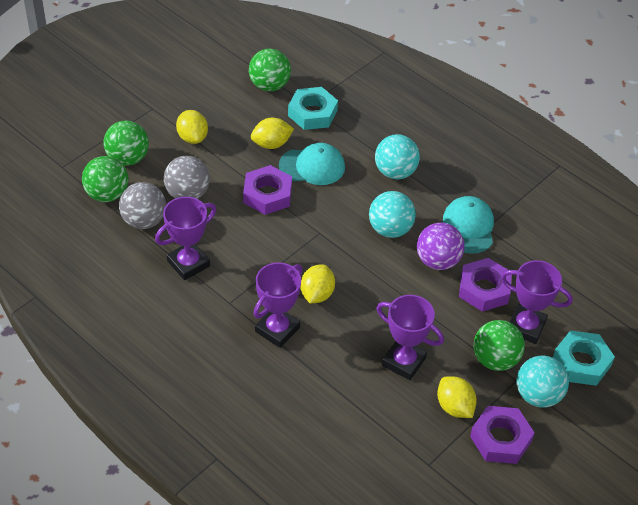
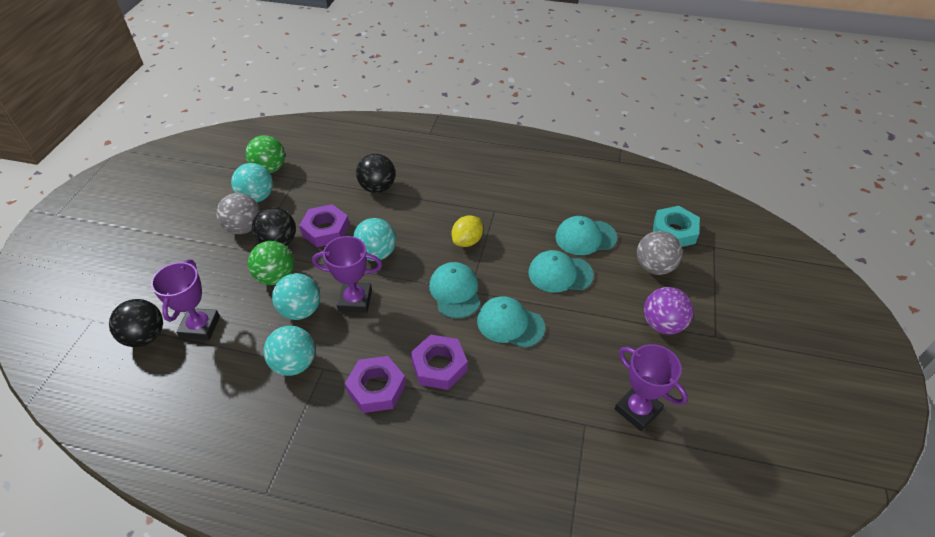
black ball: 0 -> 3
green ball: 4 -> 2
purple trophy: 4 -> 3
turquoise ball: 3 -> 4
turquoise cap: 2 -> 4
turquoise nut: 2 -> 1
yellow lemon: 4 -> 1

